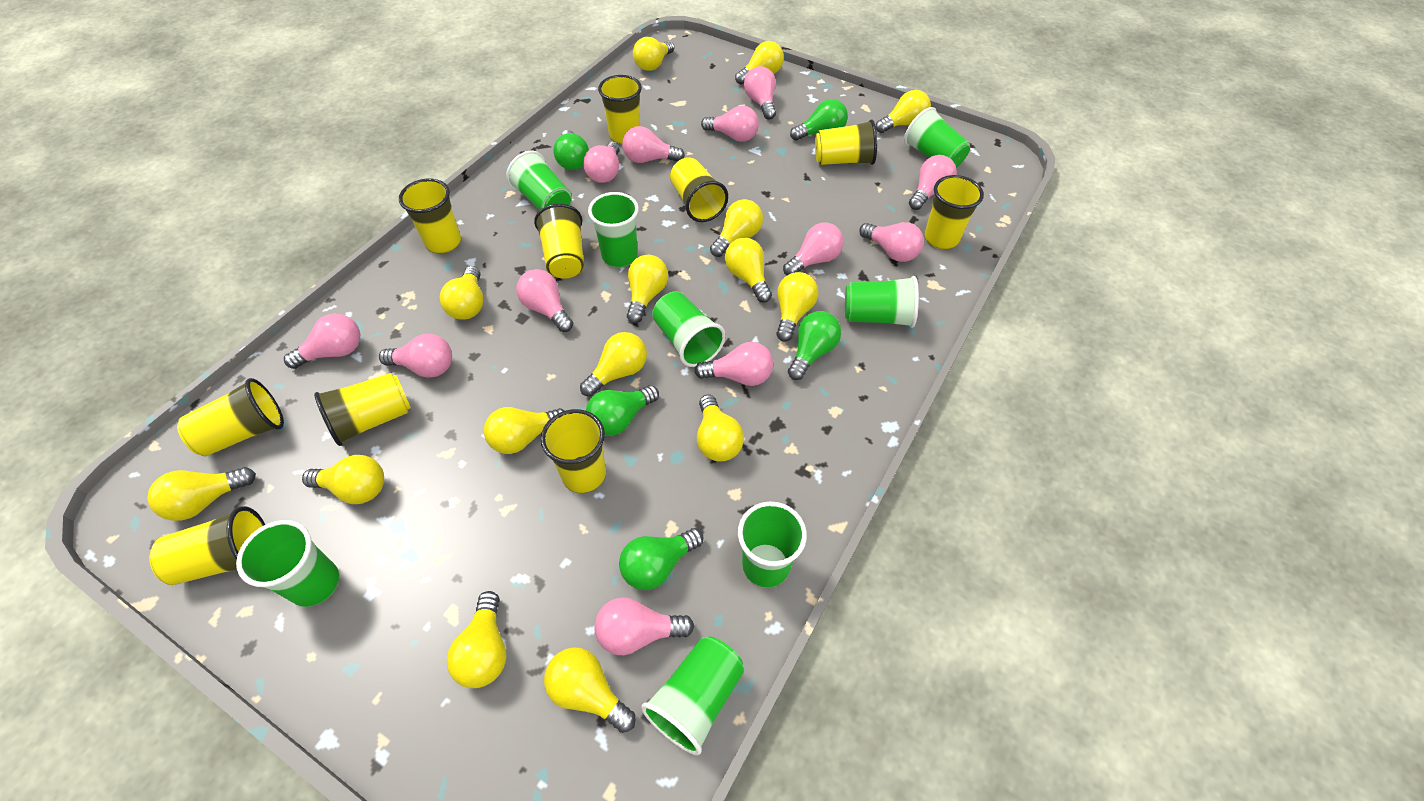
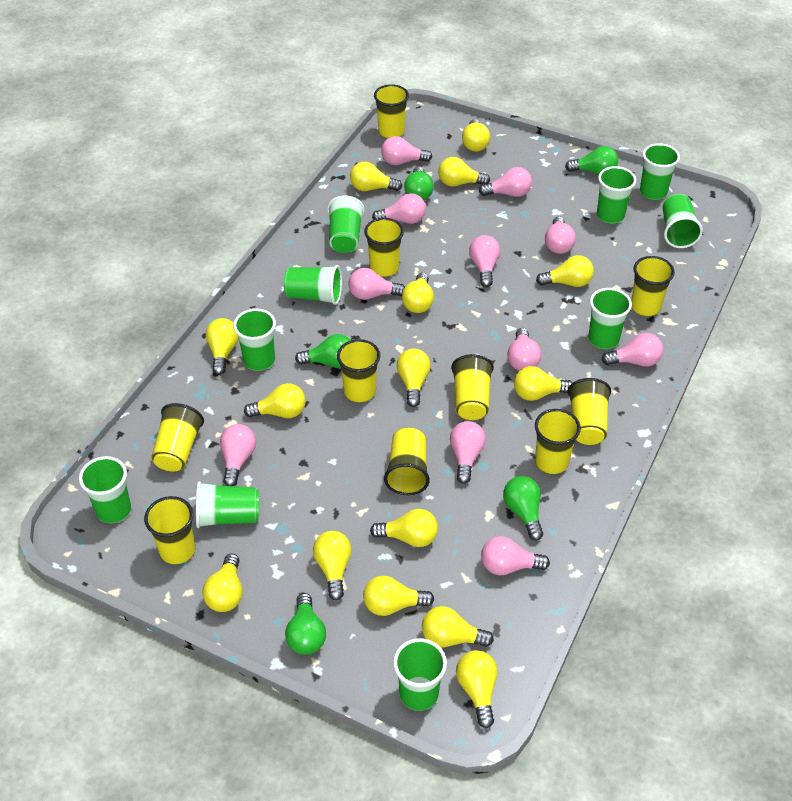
green cup: 8 -> 10
pink light bulb: 12 -> 11

